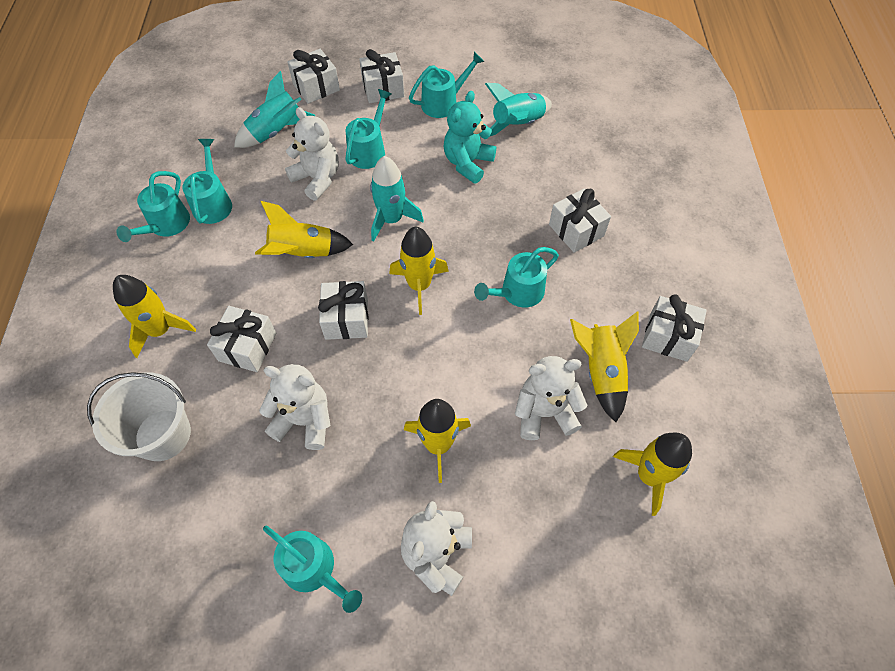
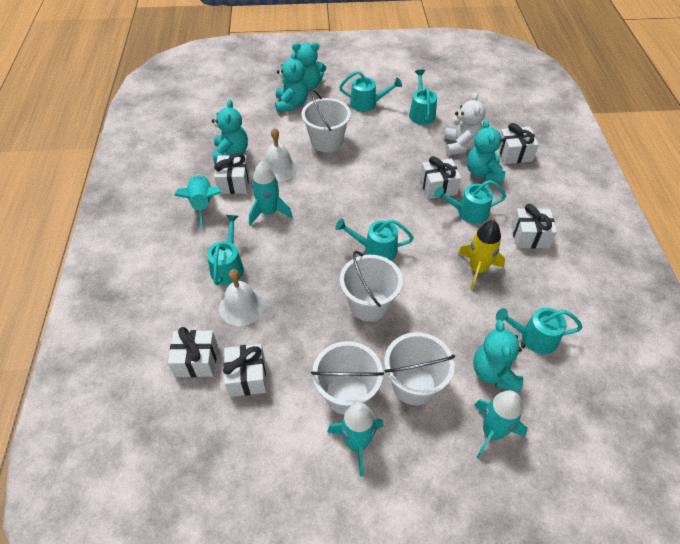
turquoise rocket: 3 -> 4
turquoise teddy bear: 1 -> 5
white bell: 0 -> 2
white bucket: 1 -> 4
white teddy bear: 4 -> 1
yellow rocket: 6 -> 1

